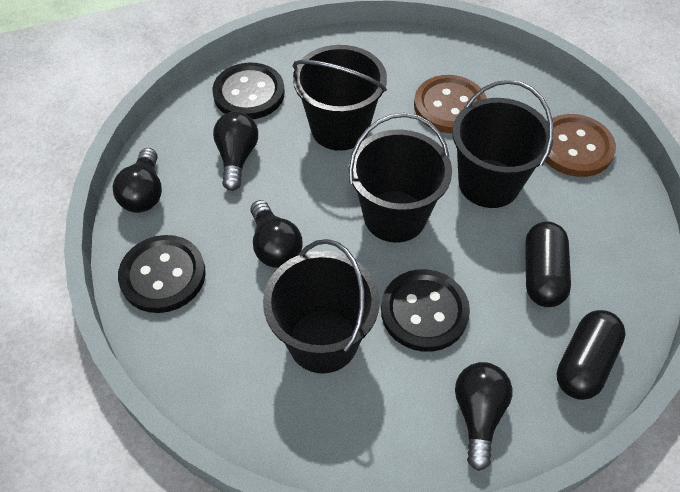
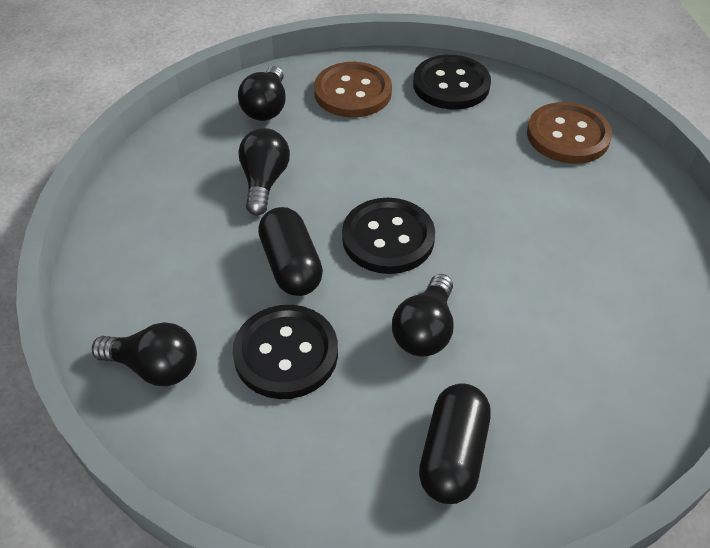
black bucket: 4 -> 0

